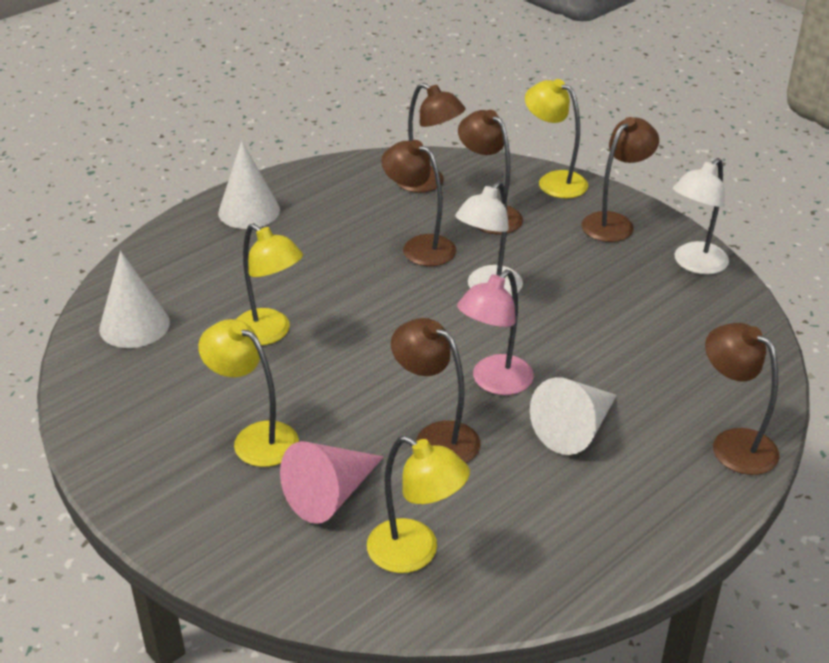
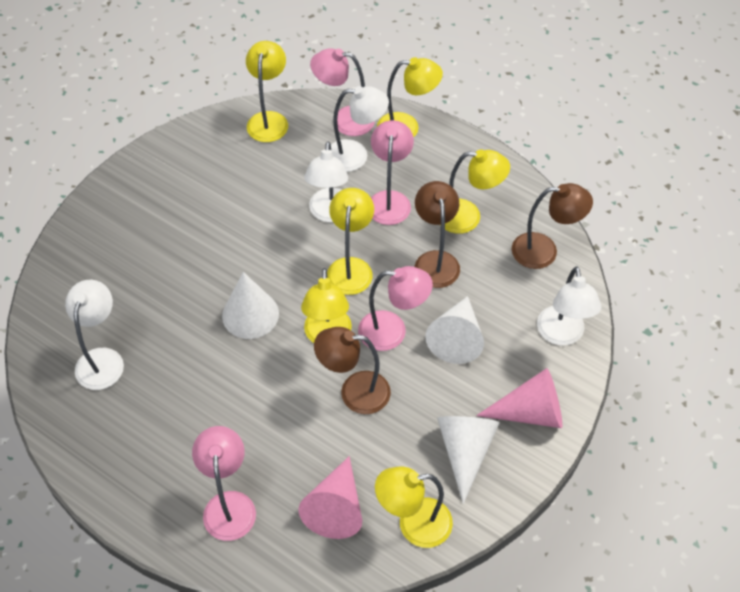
brown lamp: 6 -> 3
pink cone: 1 -> 2
pink lamp: 1 -> 4
white lamp: 2 -> 4
yellow lamp: 4 -> 6

